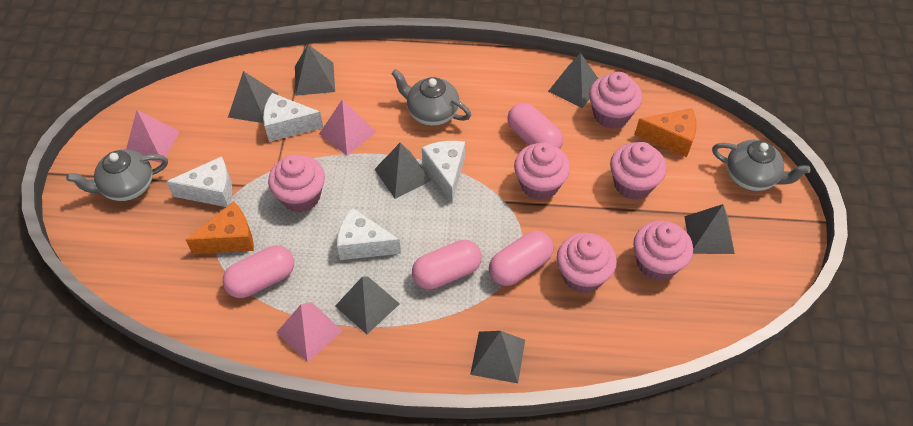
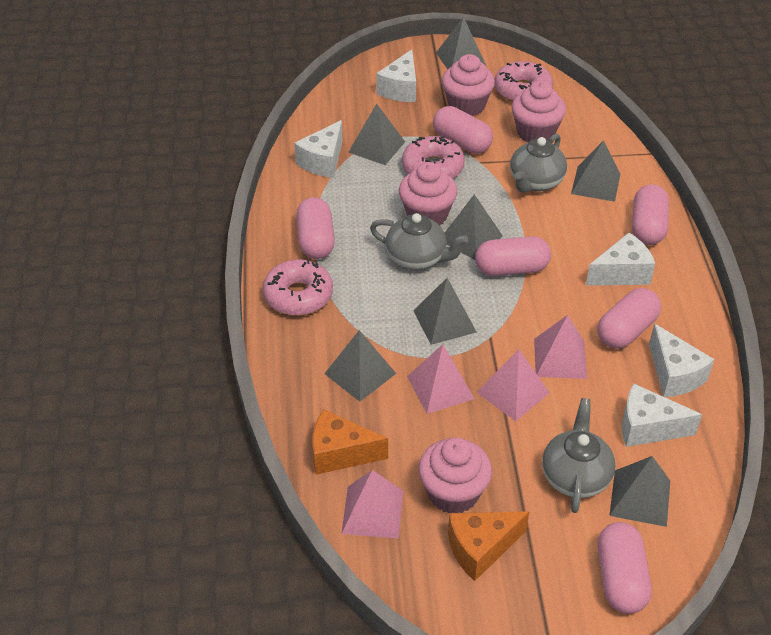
pink capsule: 4 -> 6
pink cupcake: 6 -> 4
pink donut: 0 -> 3
pink pyramid: 3 -> 4
white cheese: 4 -> 5

